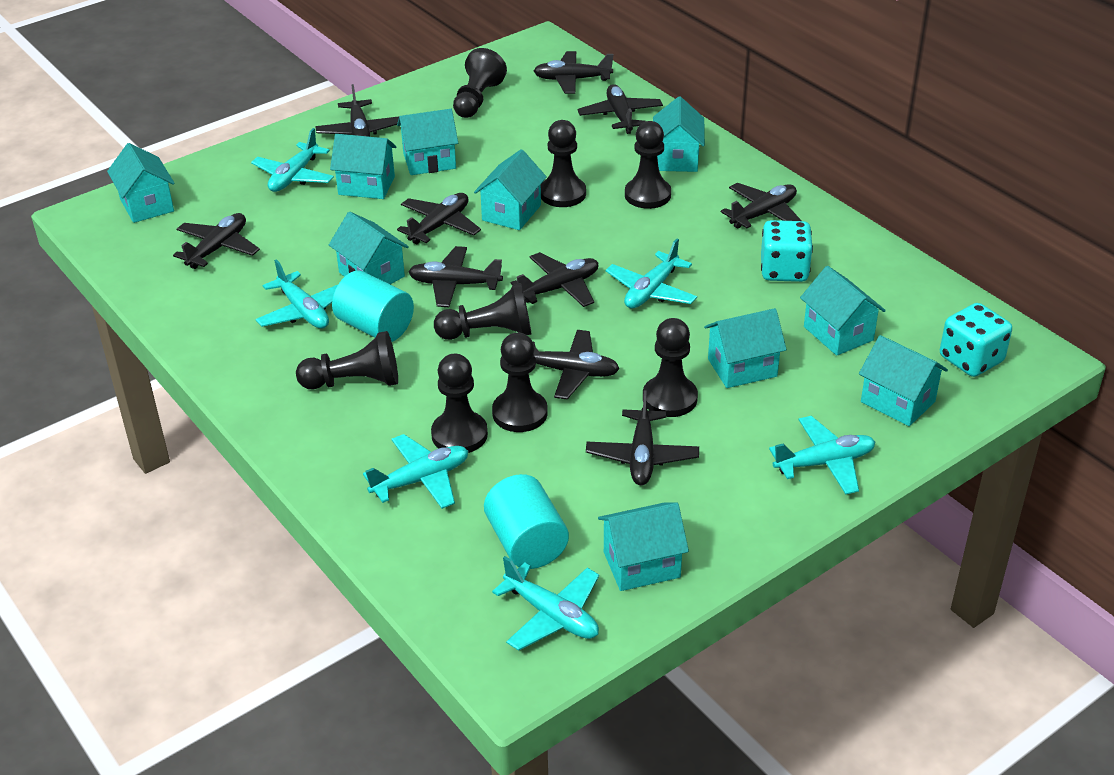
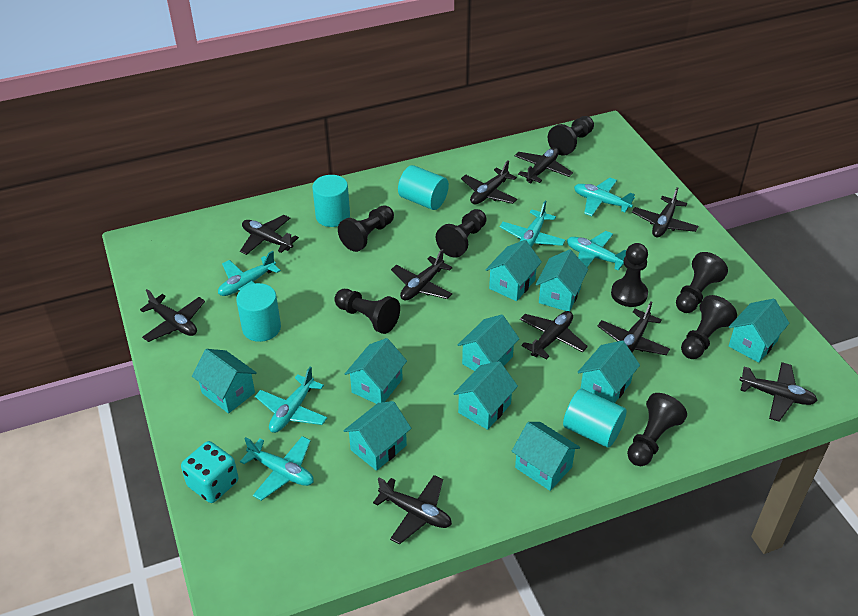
turquoise cylinder: 2 -> 4
turquoise dice: 2 -> 1

